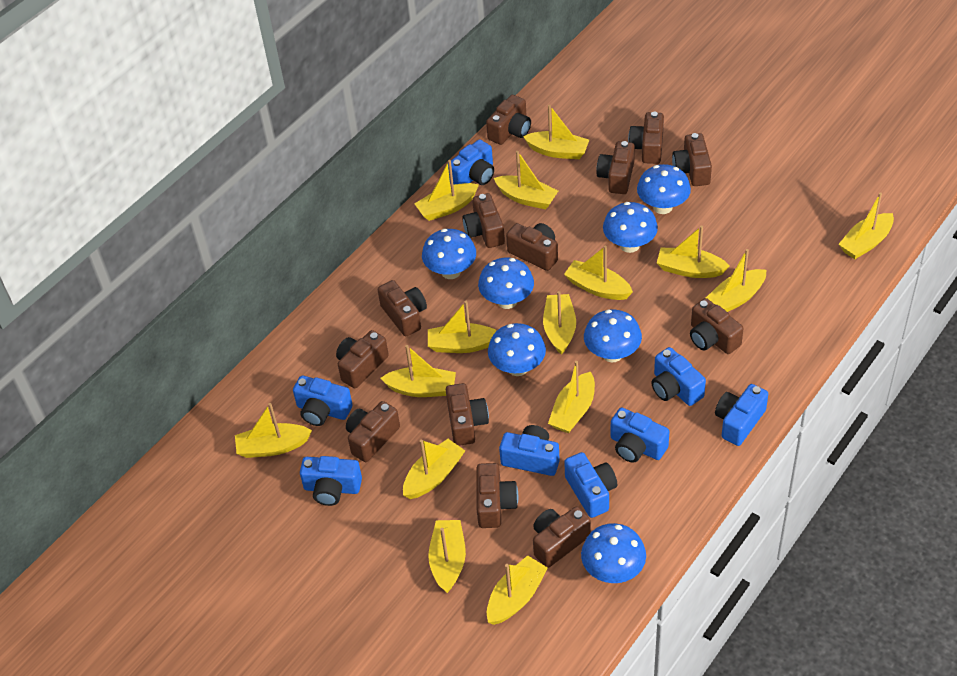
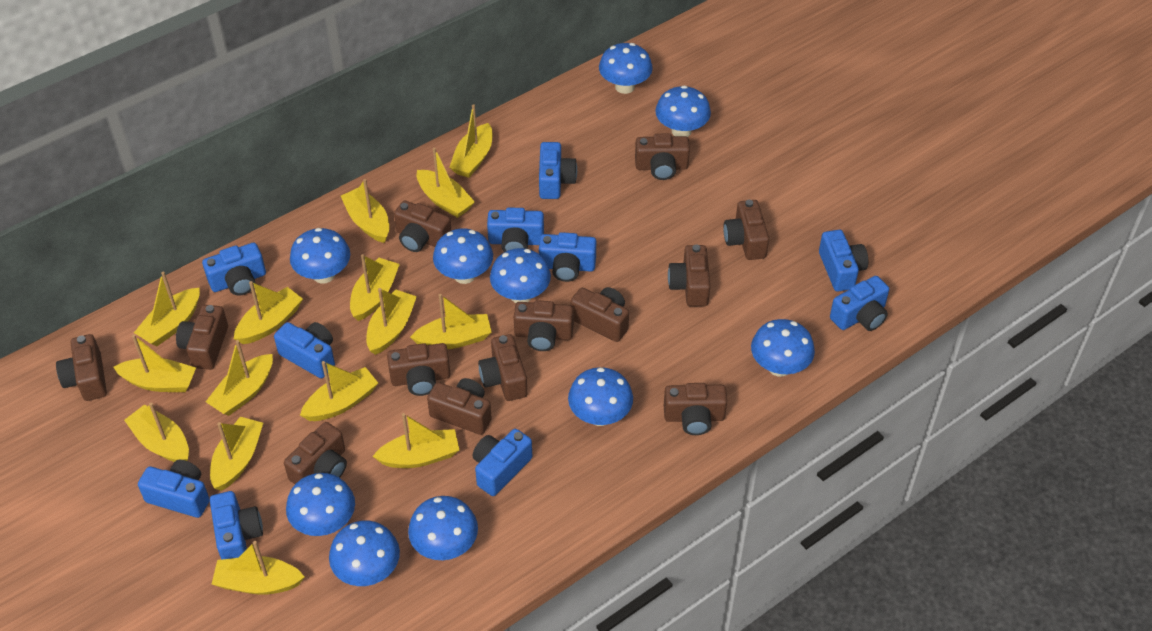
blue camera: 8 -> 10
blue mushroom: 7 -> 10

